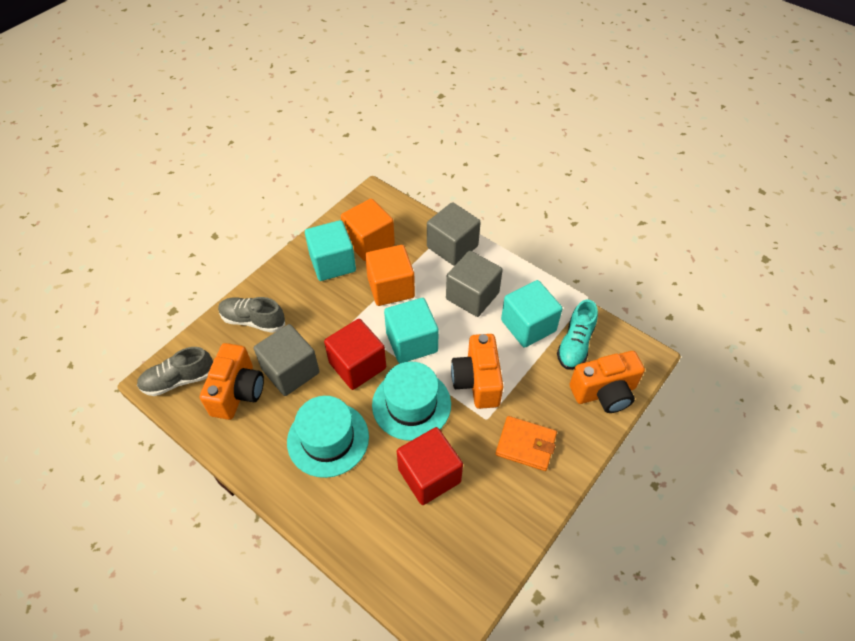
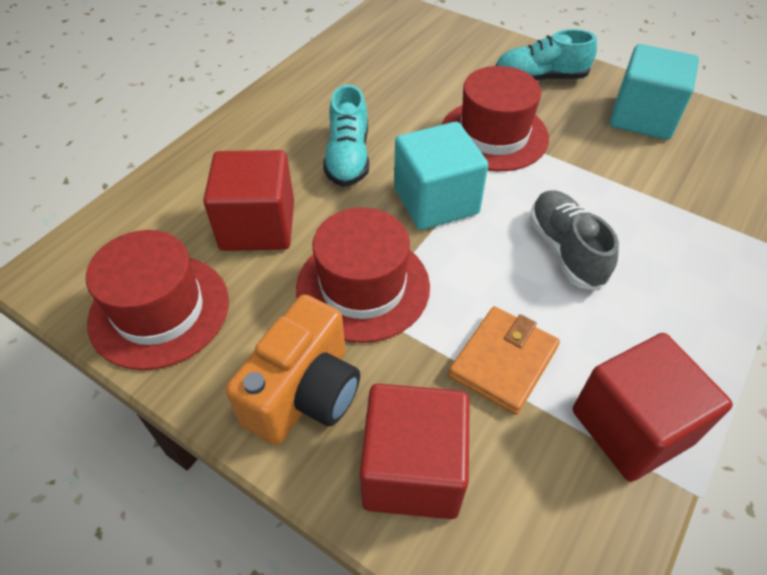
grey cube: 3 -> 0
grey shoe: 2 -> 1
orange camera: 3 -> 1
orange cube: 2 -> 0
red cube: 2 -> 3
red hat: 0 -> 3
turquoise cube: 3 -> 2
turquoise hat: 2 -> 0
turquoise shoe: 1 -> 2

